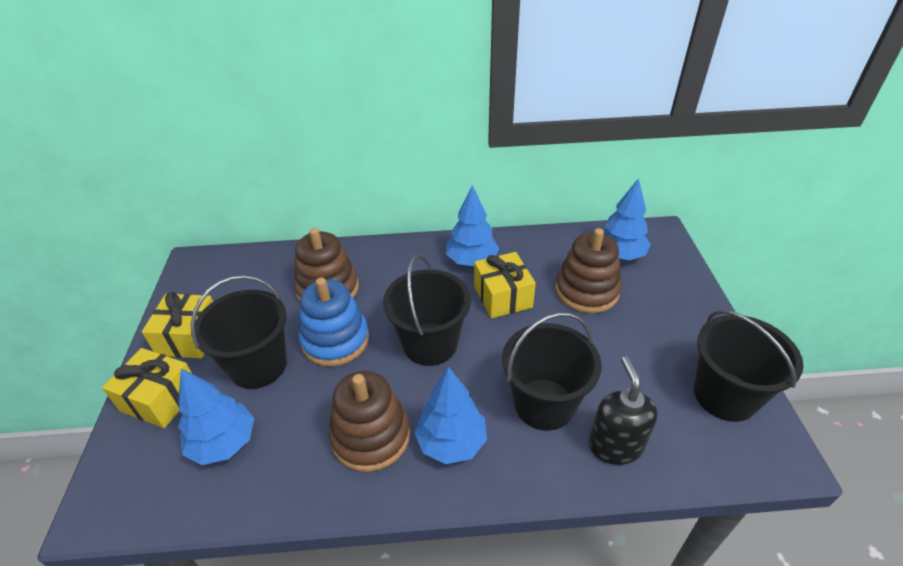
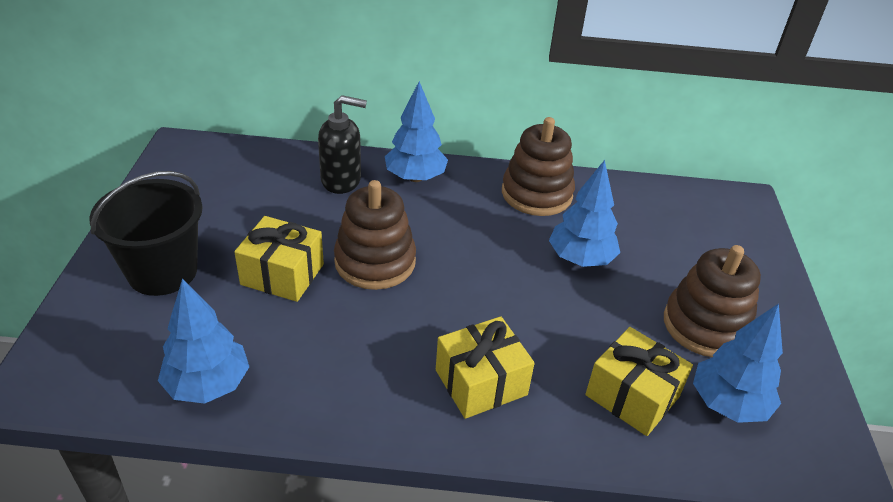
black bucket: 4 -> 1
blue stacking toy: 1 -> 0

